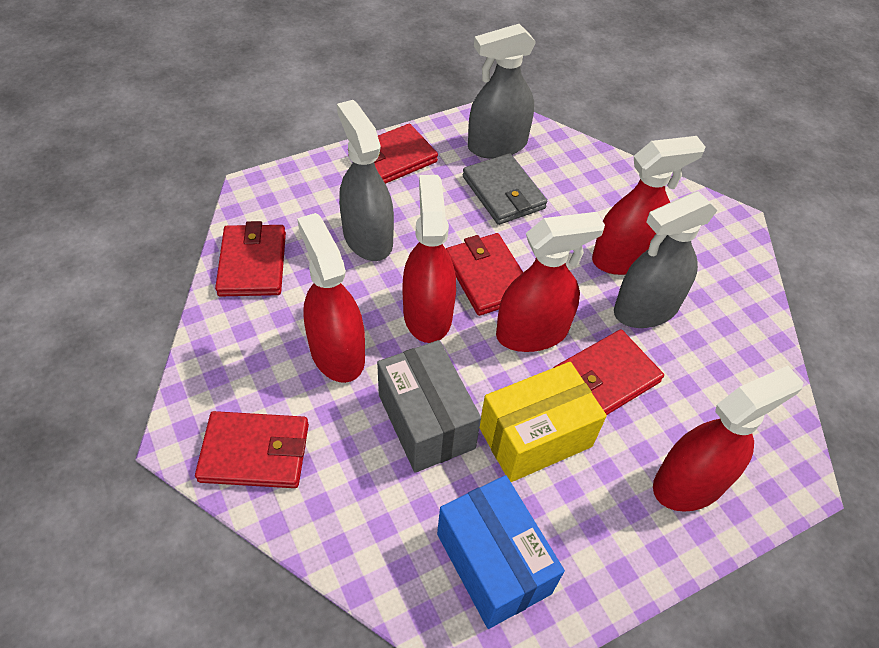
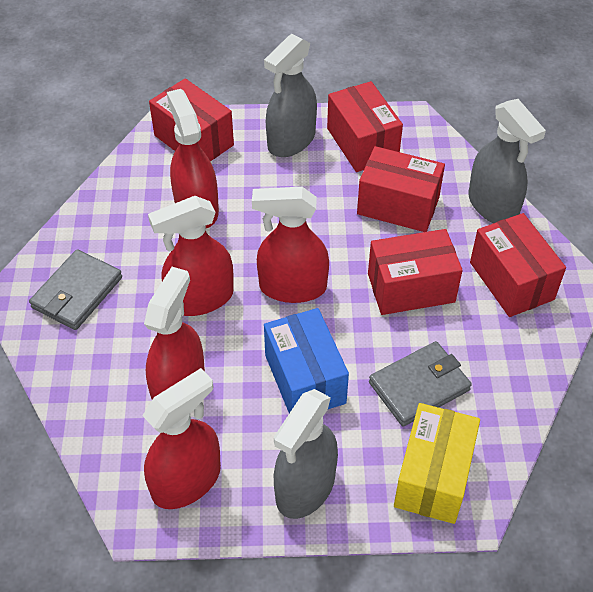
grey box: 1 -> 0
grey wallet: 1 -> 2
red box: 0 -> 5
red wallet: 5 -> 0

